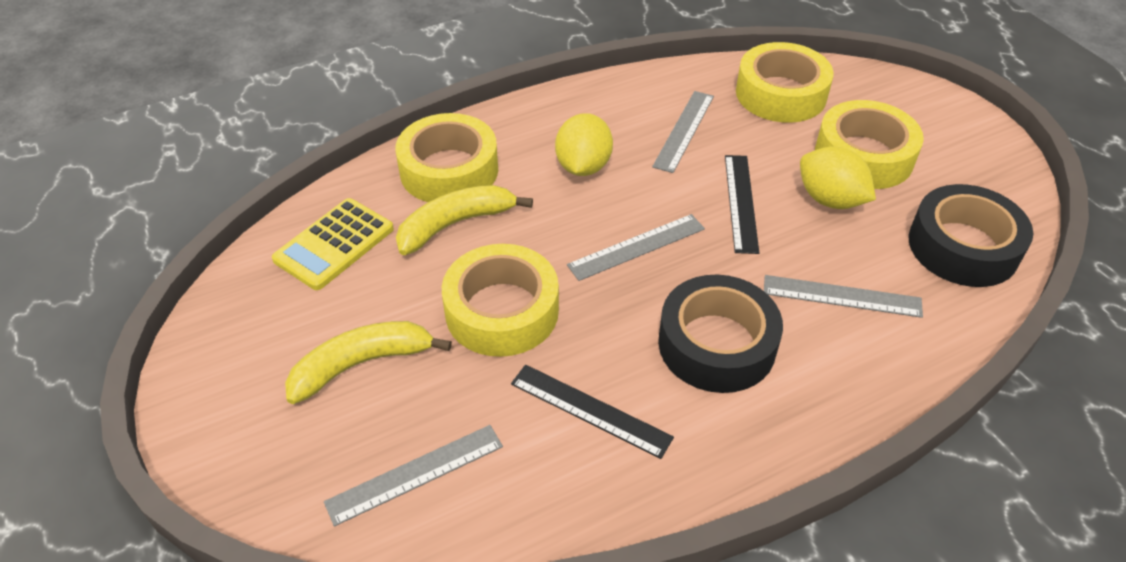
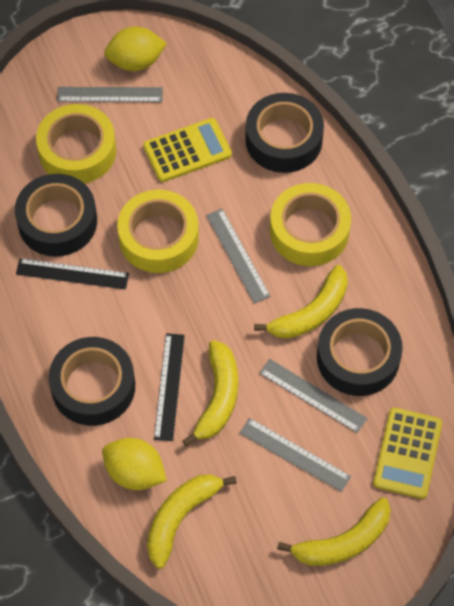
black tape: 2 -> 4
yellow banana: 2 -> 4
yellow calculator: 1 -> 2
yellow tape: 4 -> 3

